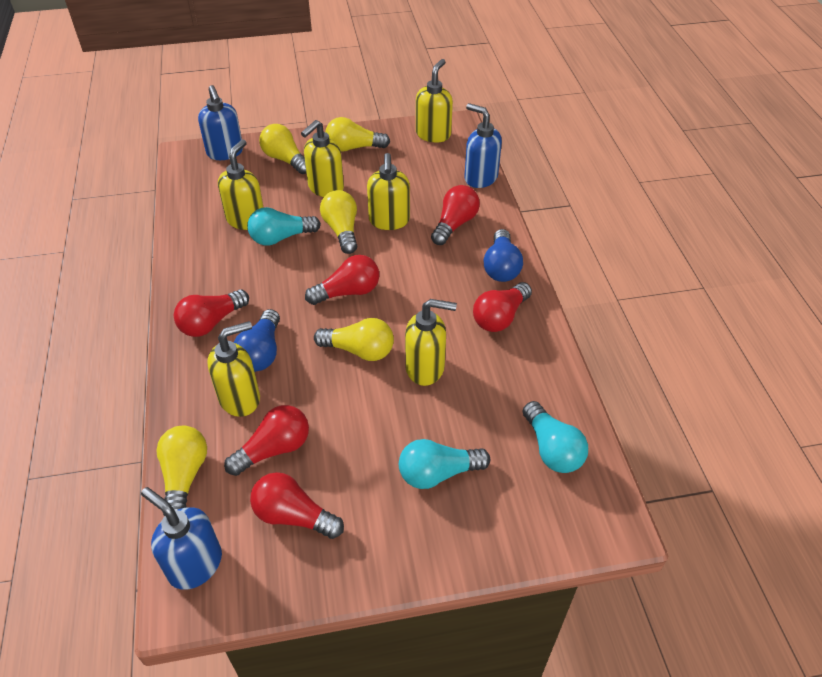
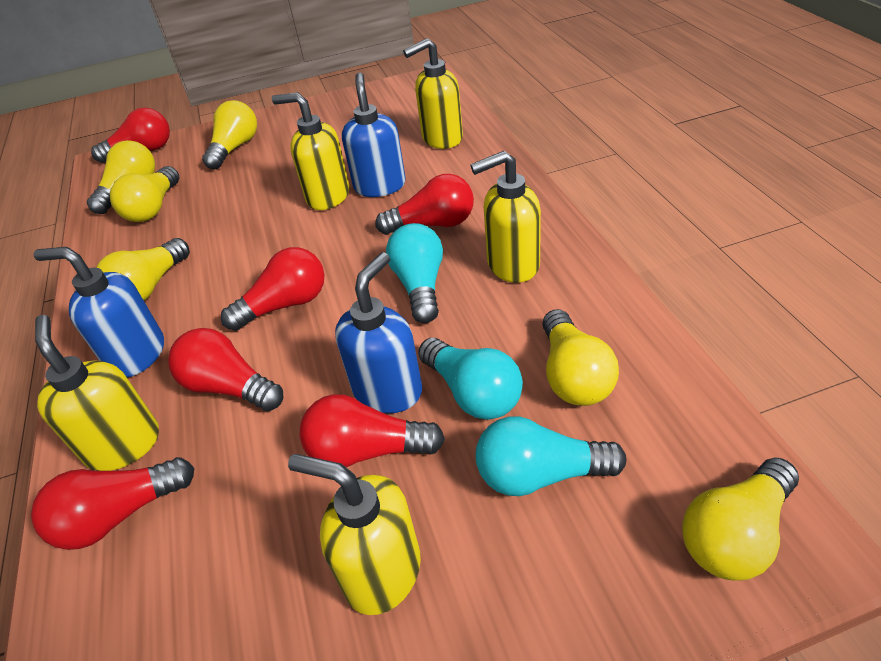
blue light bulb: 2 -> 0
yellow light bulb: 5 -> 6
yellow soap dispenser: 6 -> 5

